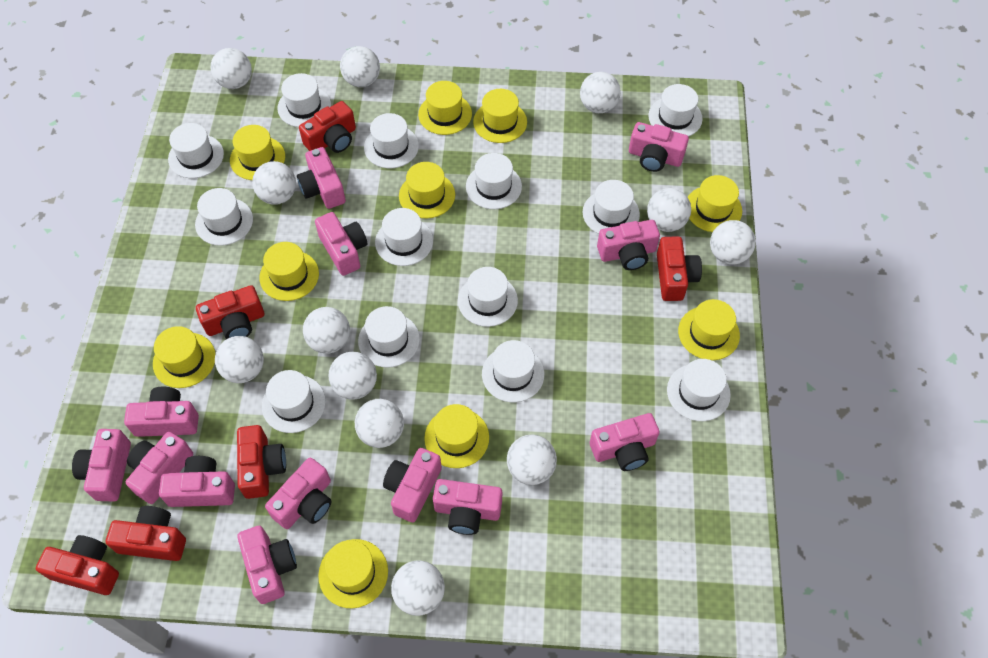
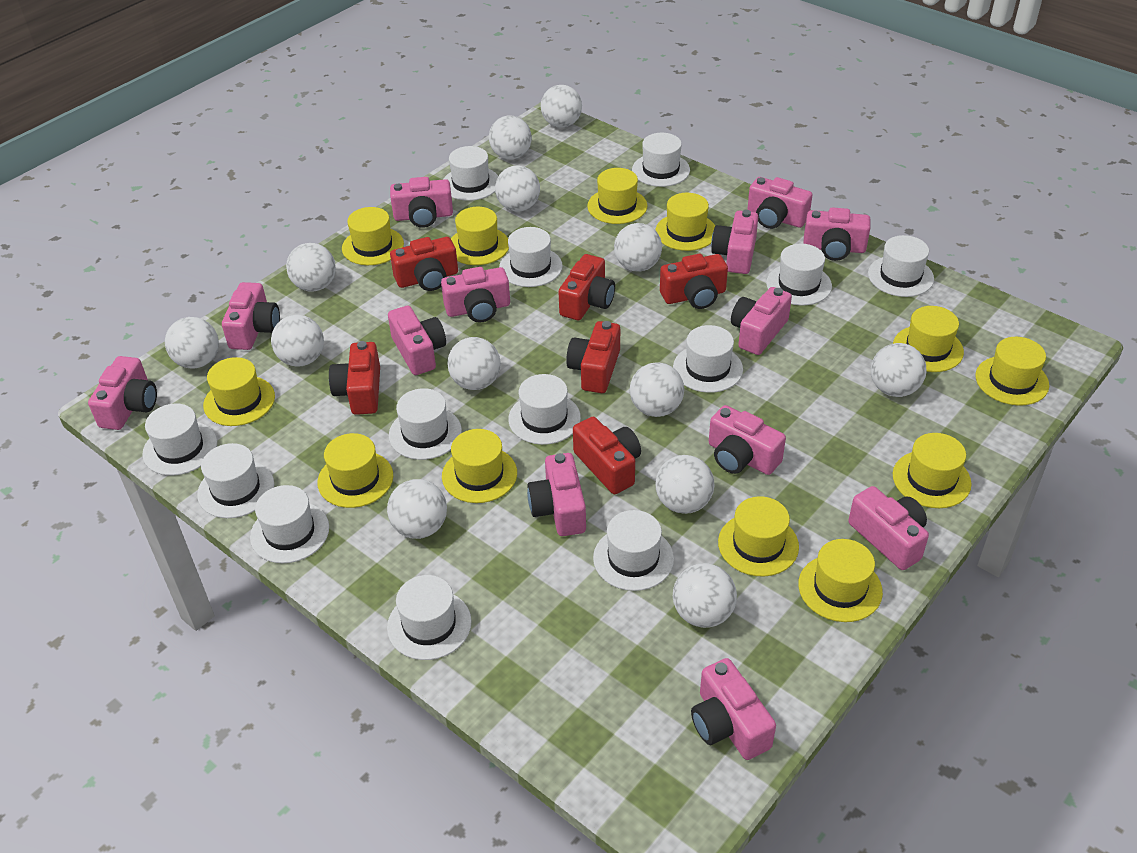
white ball: 12 -> 13
yellow hat: 10 -> 12

